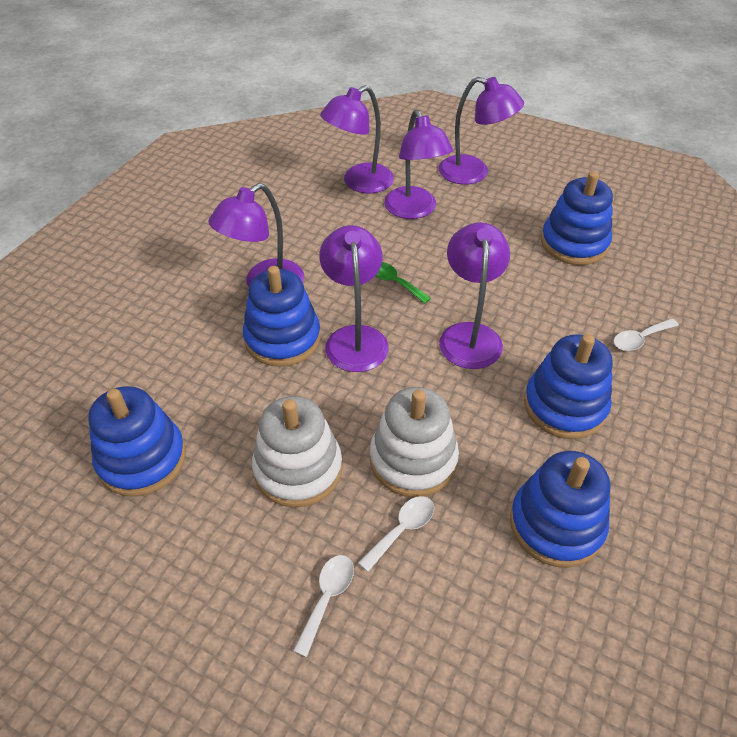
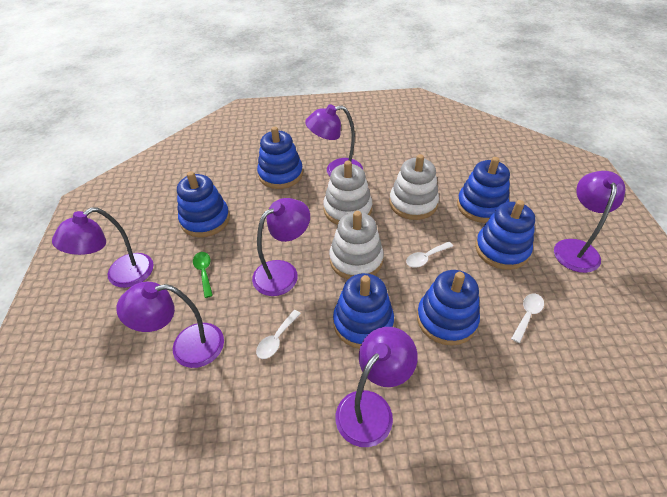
blue stacking toy: 5 -> 6
white stacking toy: 2 -> 3

